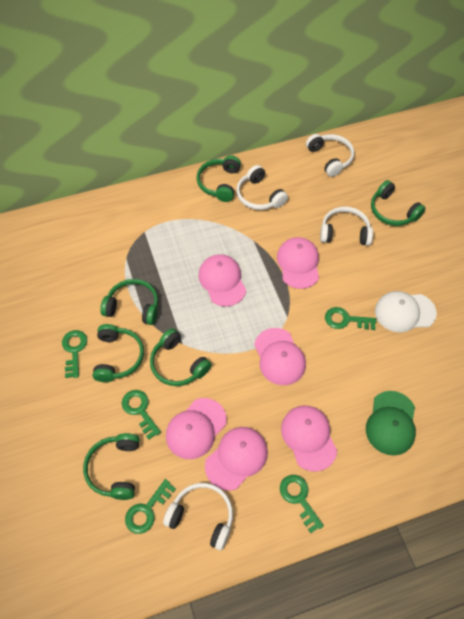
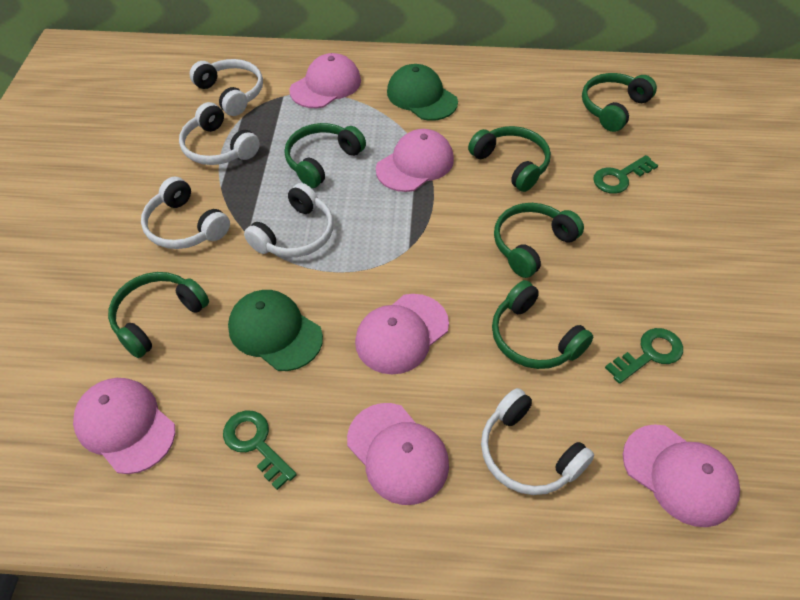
green cap: 1 -> 2
green key: 5 -> 3
white cap: 1 -> 0
white headphones: 4 -> 5

